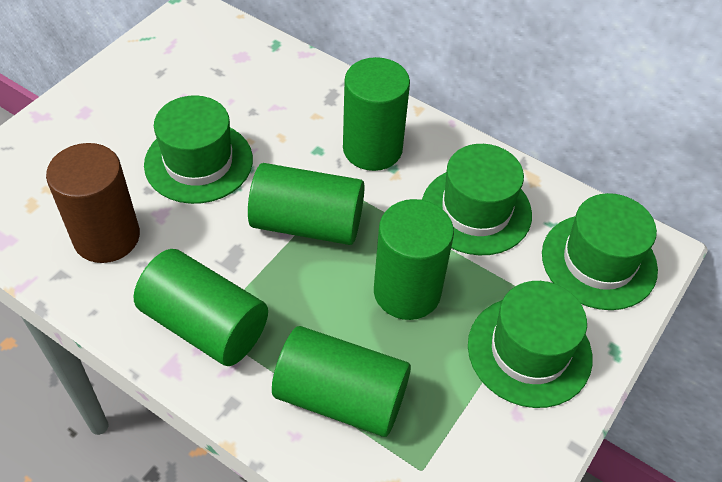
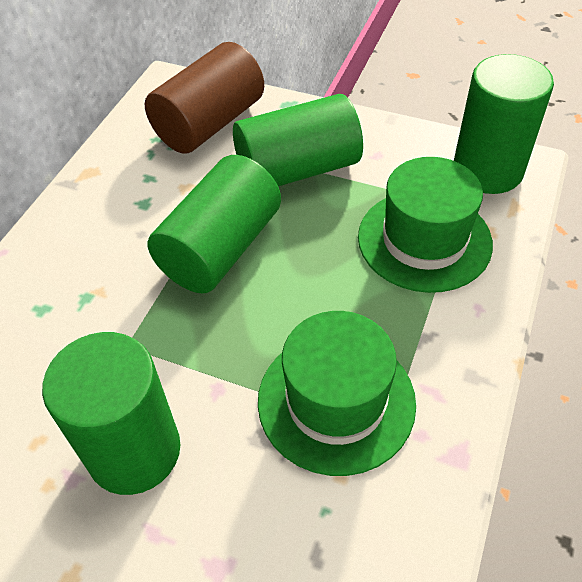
green cylinder: 5 -> 4
green hat: 4 -> 2

